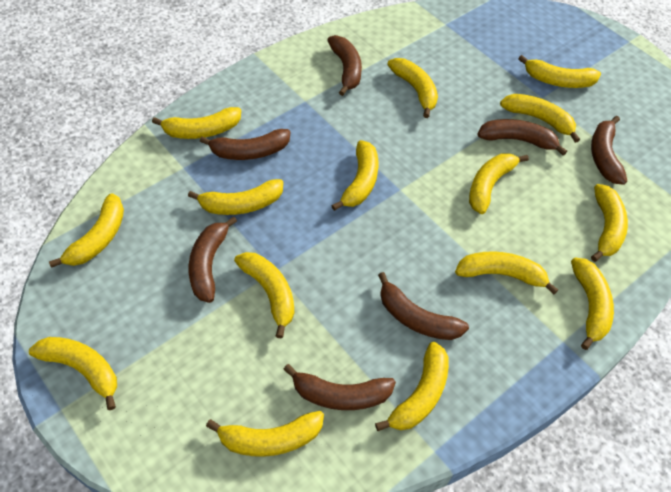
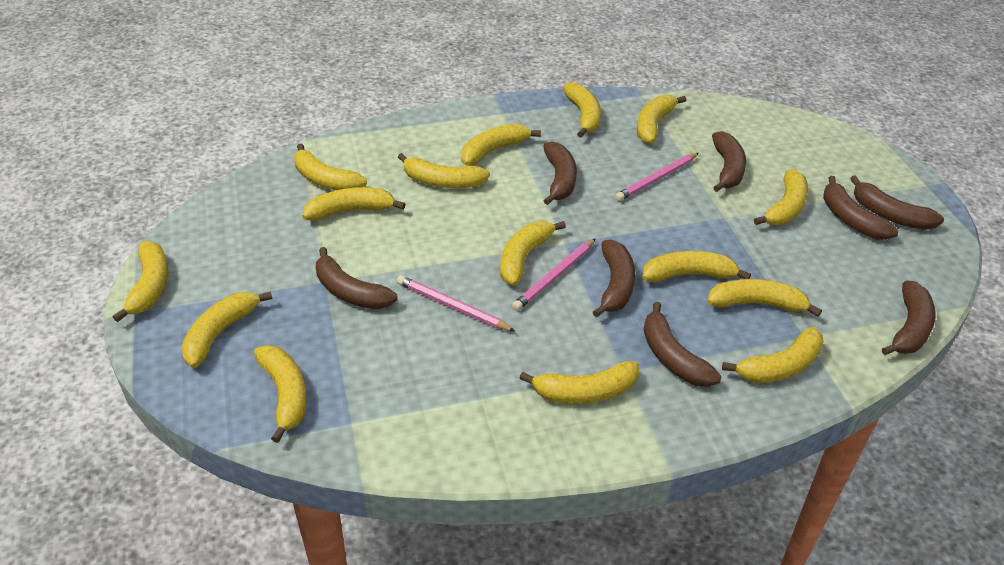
brown banana: 7 -> 8
pink pencil: 0 -> 3

